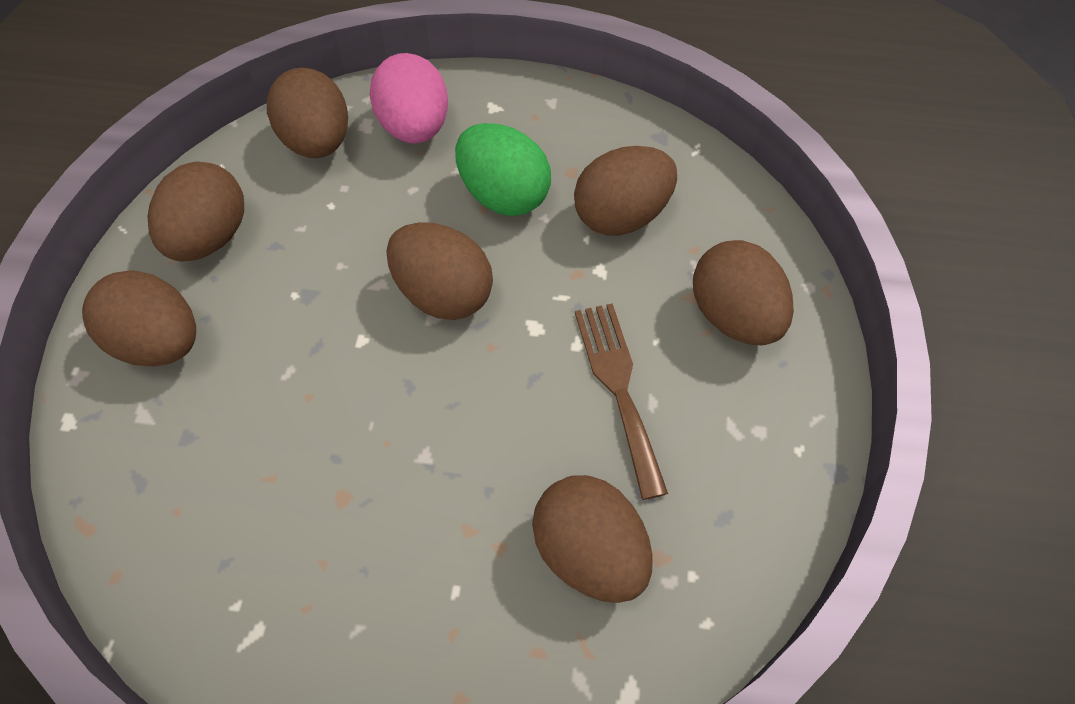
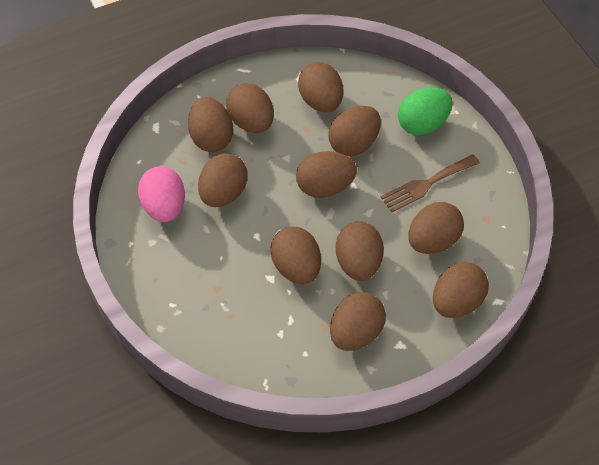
brown egg: 7 -> 11

